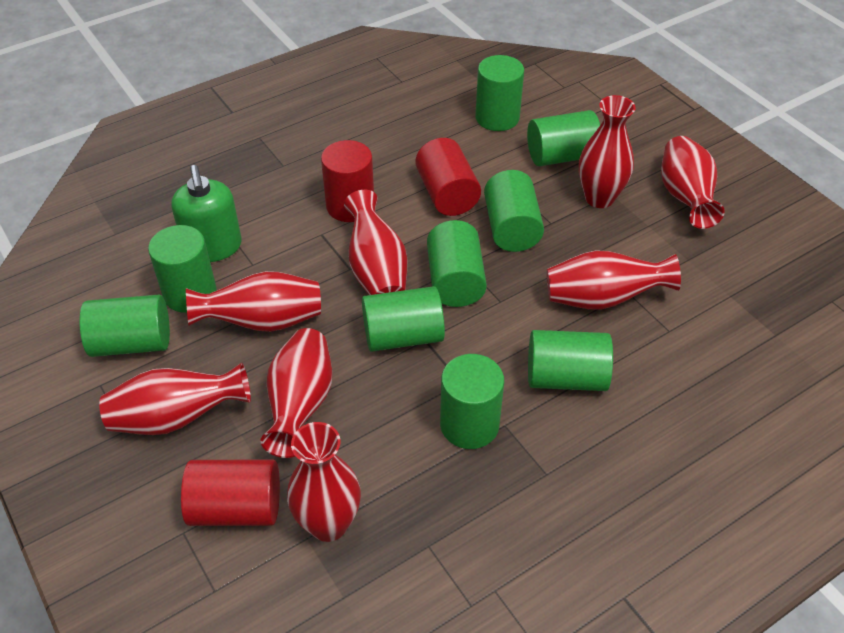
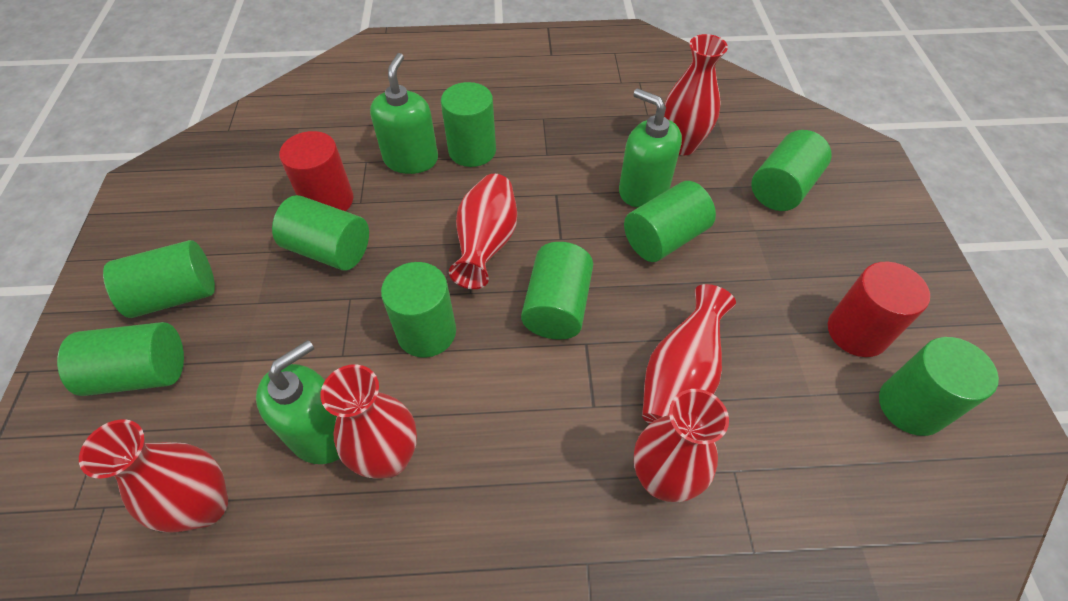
green soap dispenser: 1 -> 3
red cylinder: 3 -> 2
red vase: 8 -> 6

